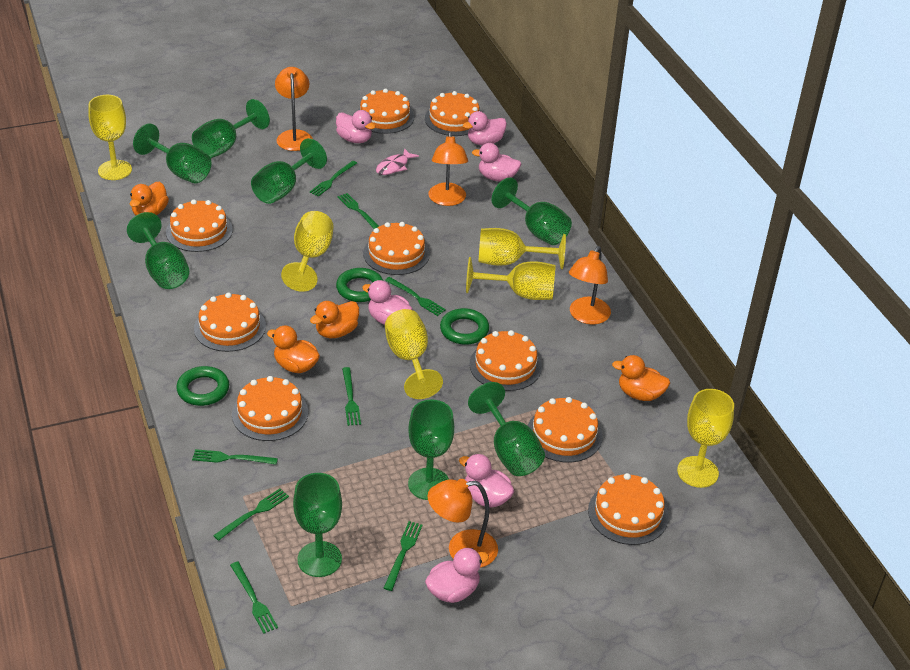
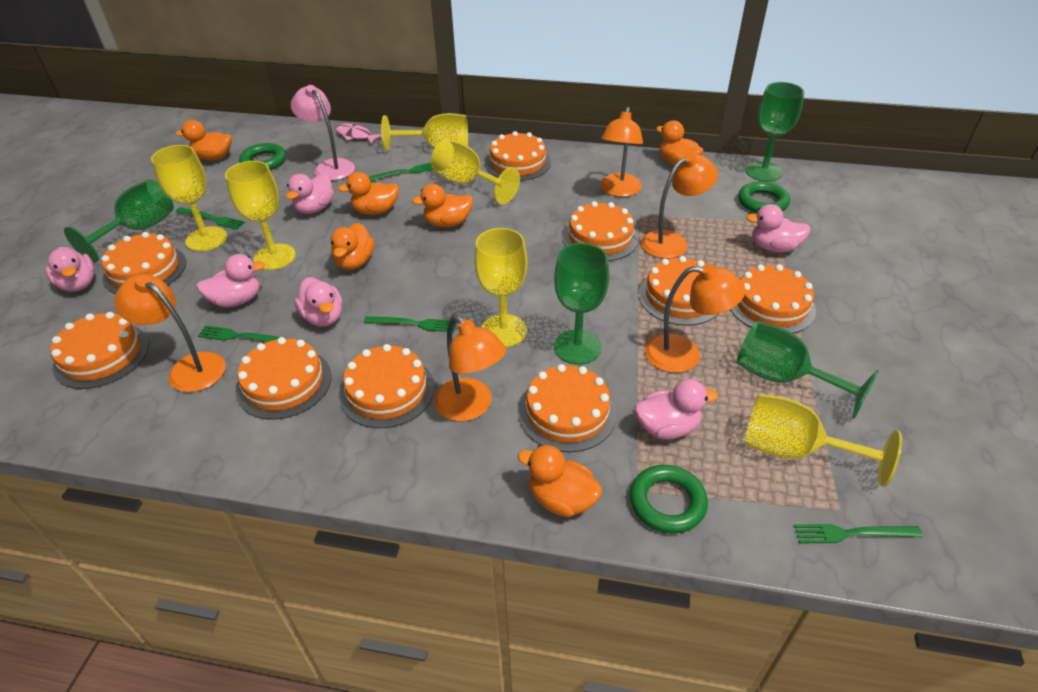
green fork: 8 -> 5
green goblet: 8 -> 4
orange duck: 4 -> 6
orange lamp: 4 -> 5
pink lamp: 0 -> 1

